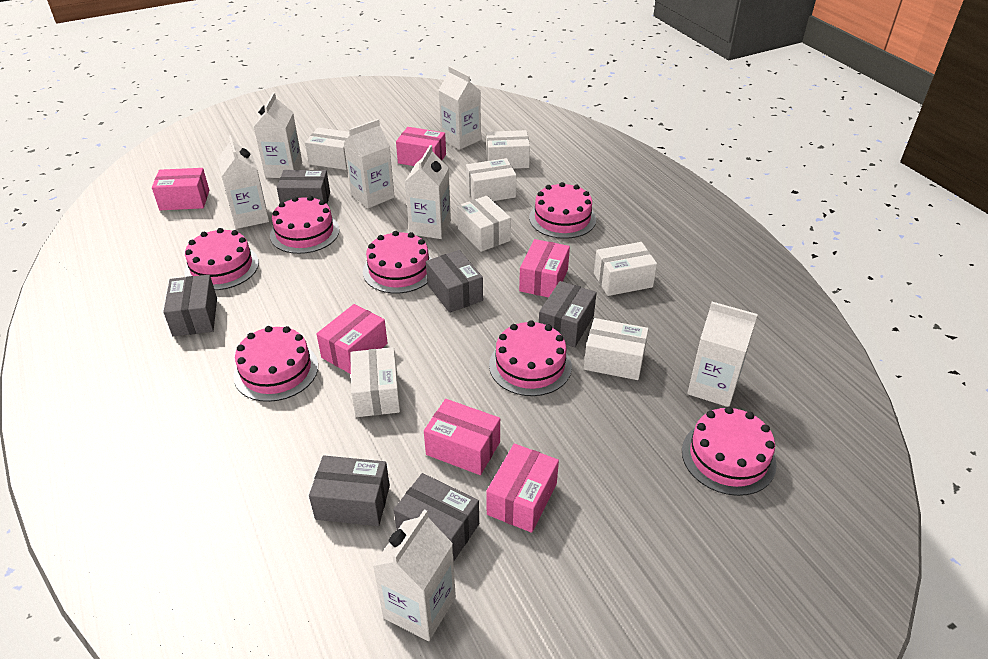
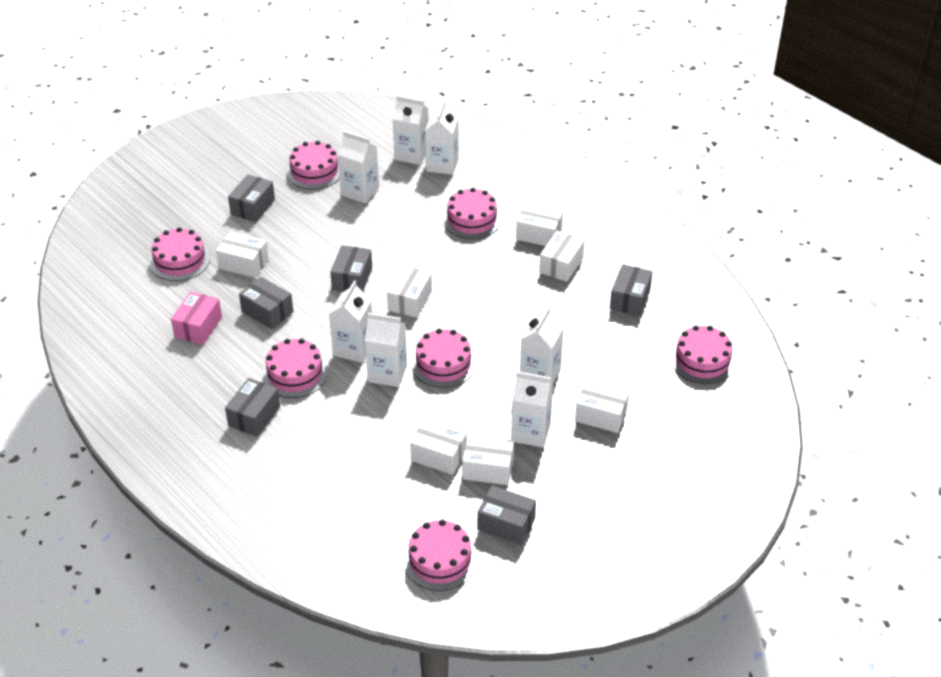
pink box: 6 -> 1

